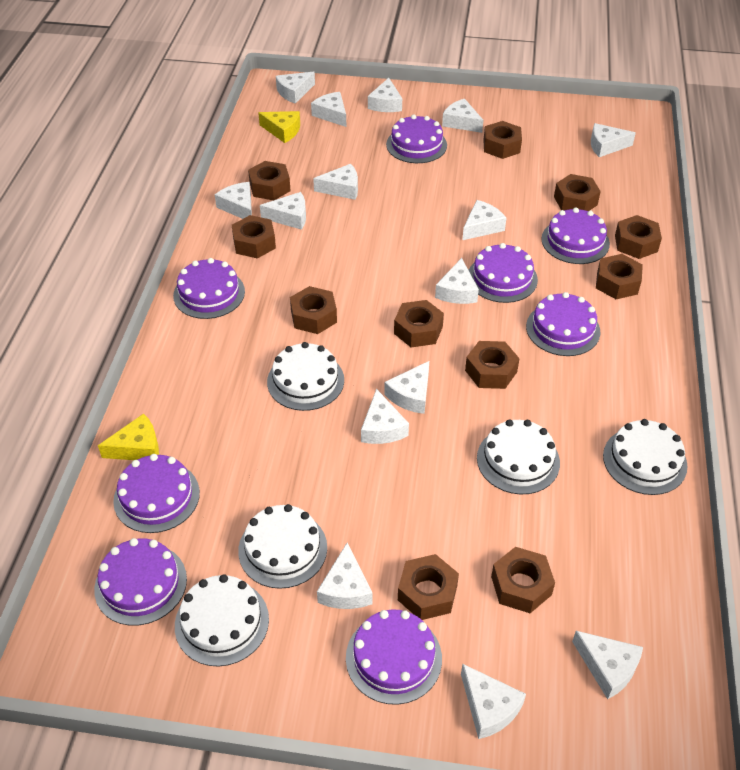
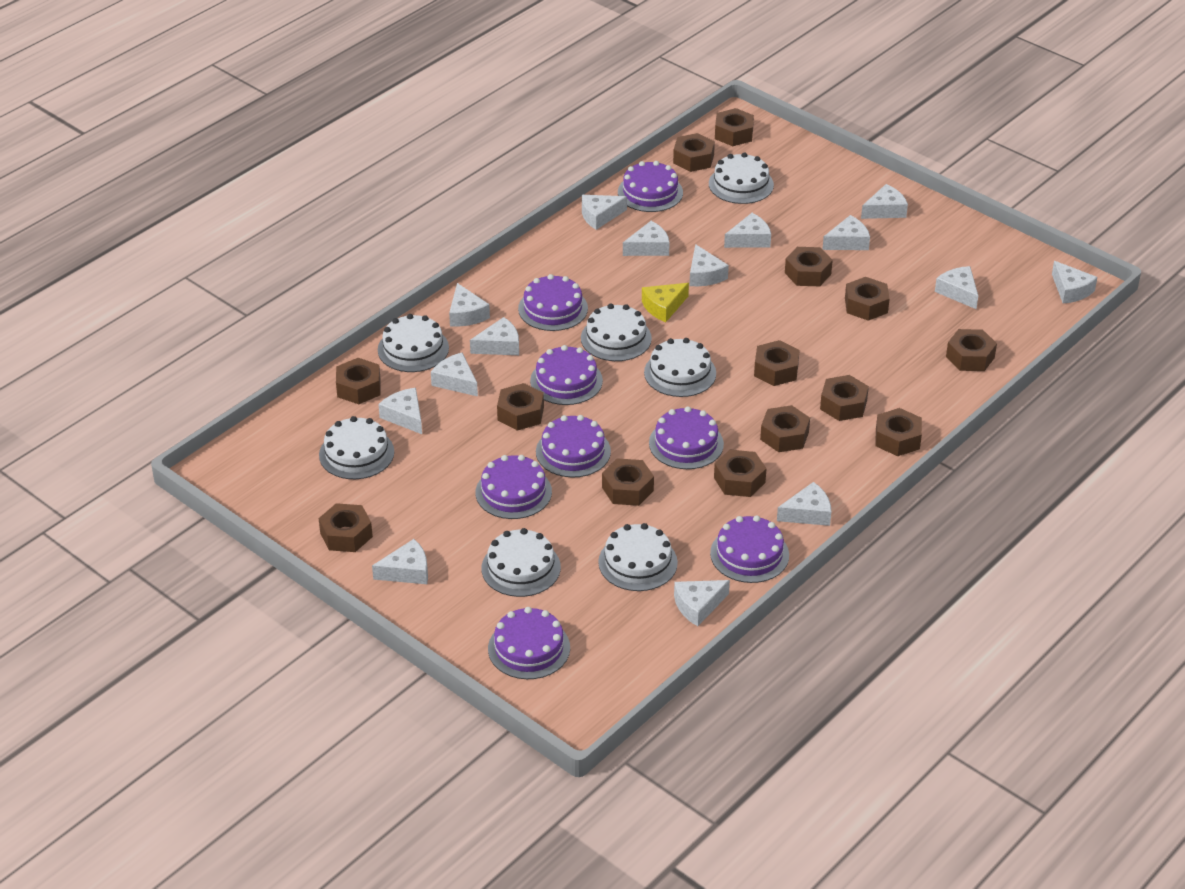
brown nut: 11 -> 14
white cake: 5 -> 7
yellow cheese: 2 -> 1

